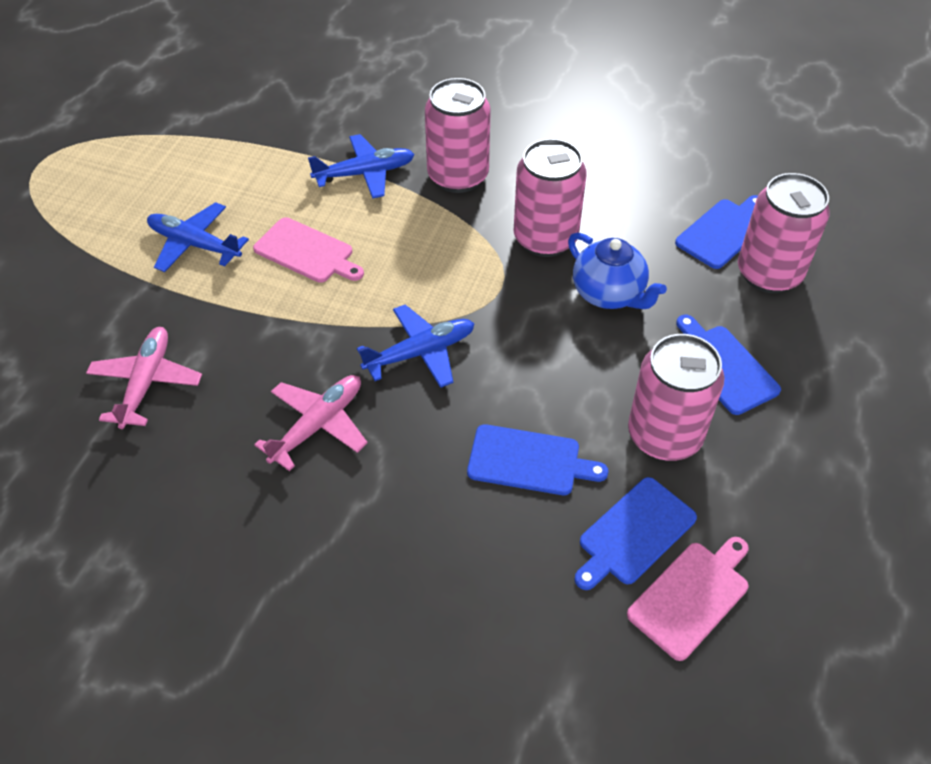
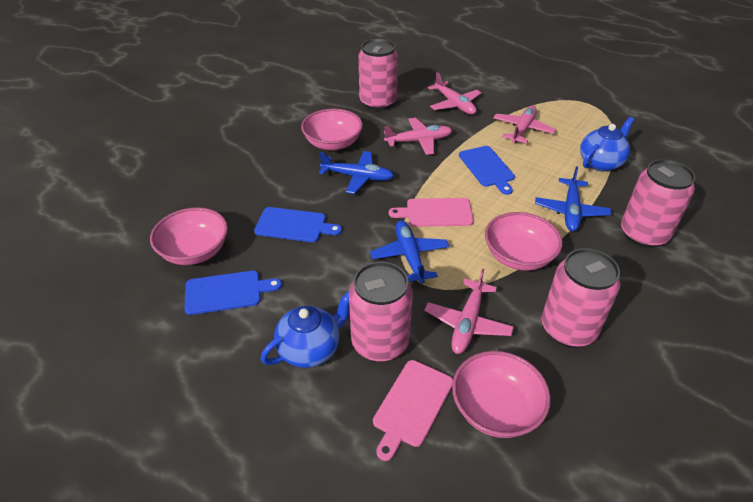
blue cutting board: 4 -> 3
blue teapot: 1 -> 2
pink bowl: 0 -> 4
pink plane: 2 -> 4

